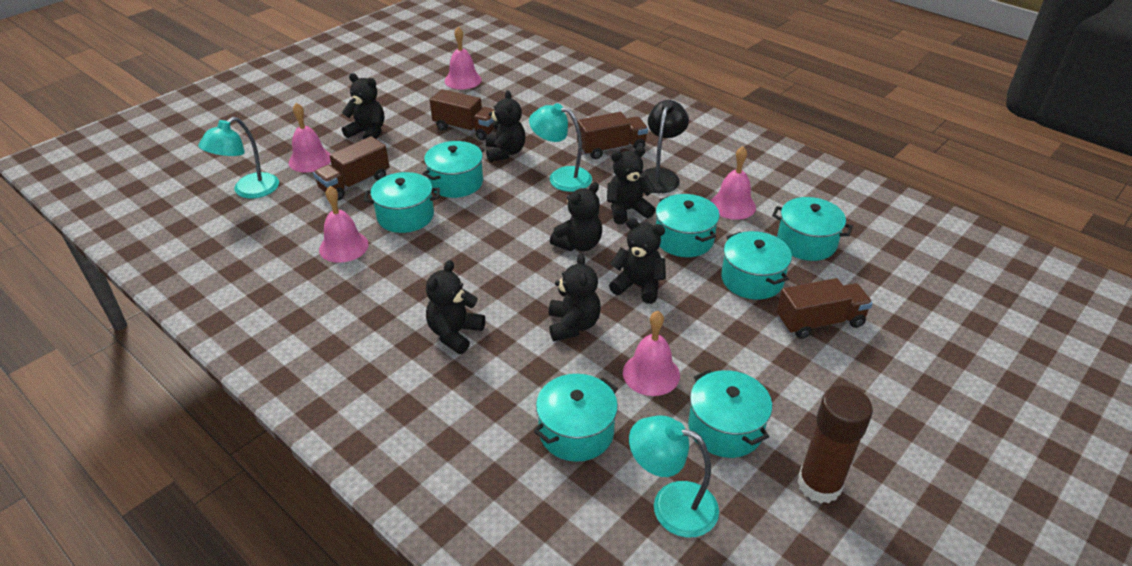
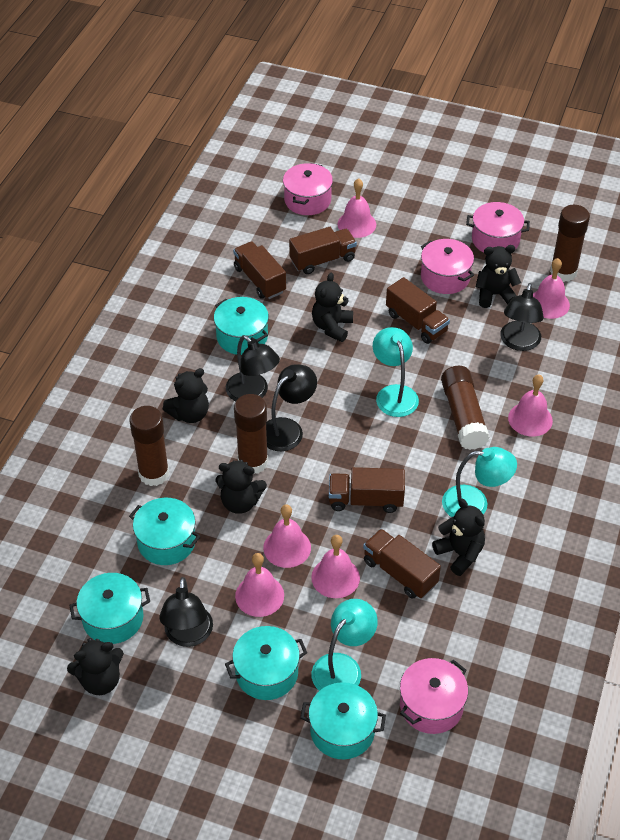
black lamp: 1 -> 4
black teddy bear: 7 -> 6
brown glue stick: 1 -> 4
brown truck: 4 -> 5
pink bell: 5 -> 6
pink pot: 0 -> 4
turquoise pot: 7 -> 5

